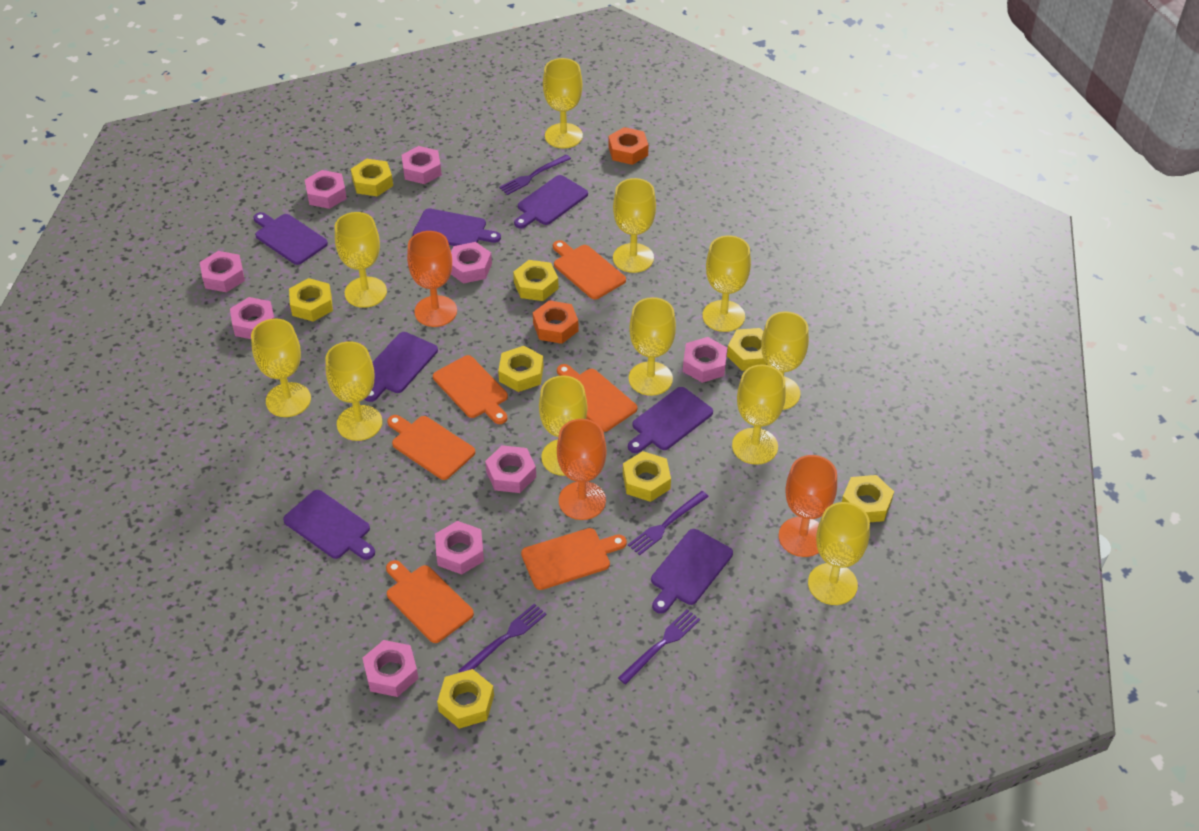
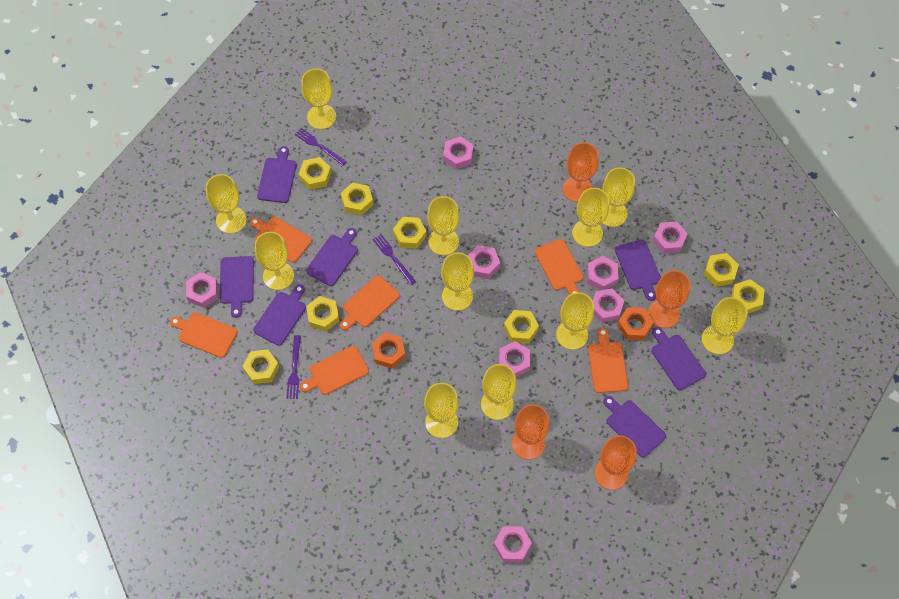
orange goblet: 3 -> 4
pink nut: 9 -> 8
purple fork: 4 -> 3

